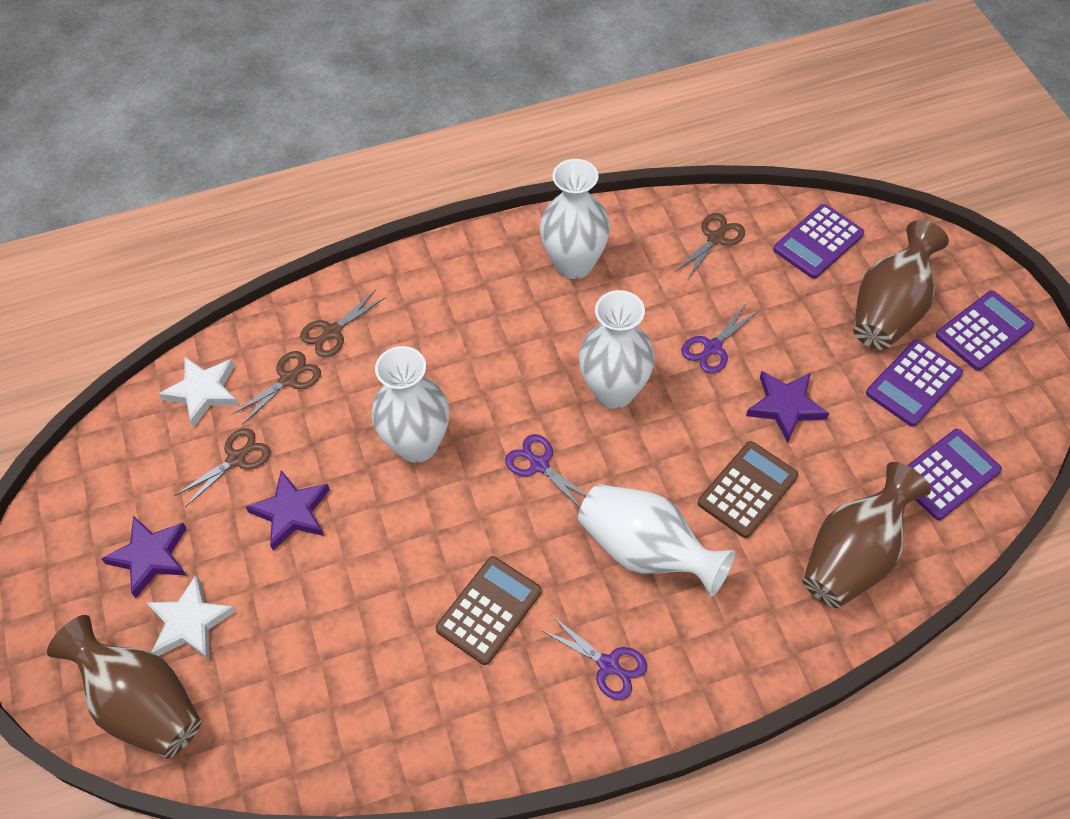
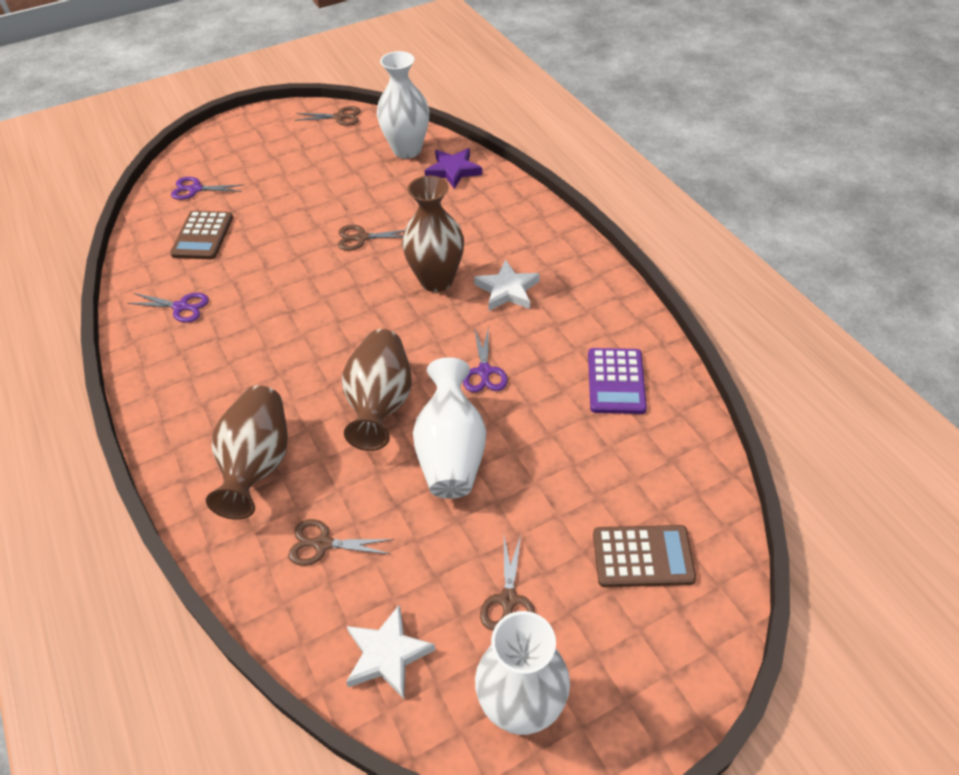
purple calculator: 4 -> 1
purple star: 3 -> 1
white vase: 4 -> 3

